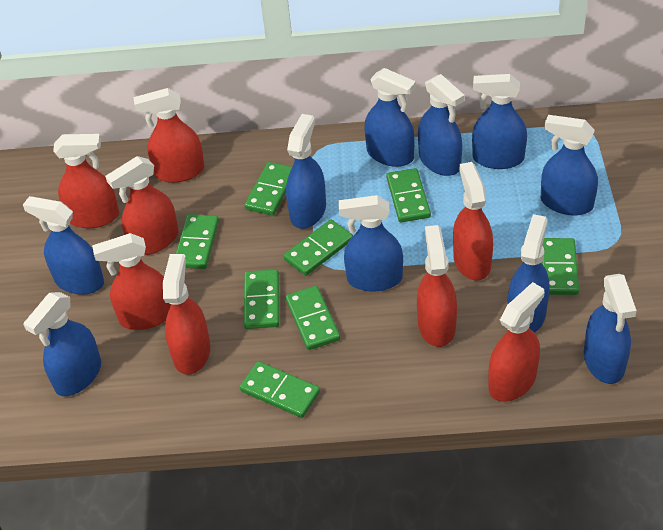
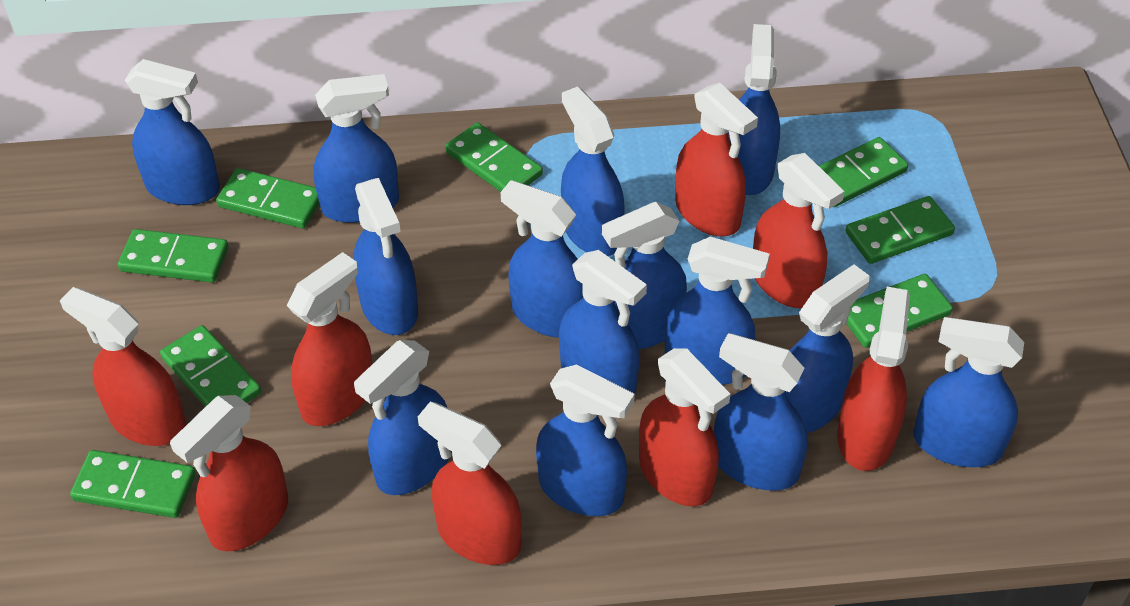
blue spray bottle: 10 -> 14

